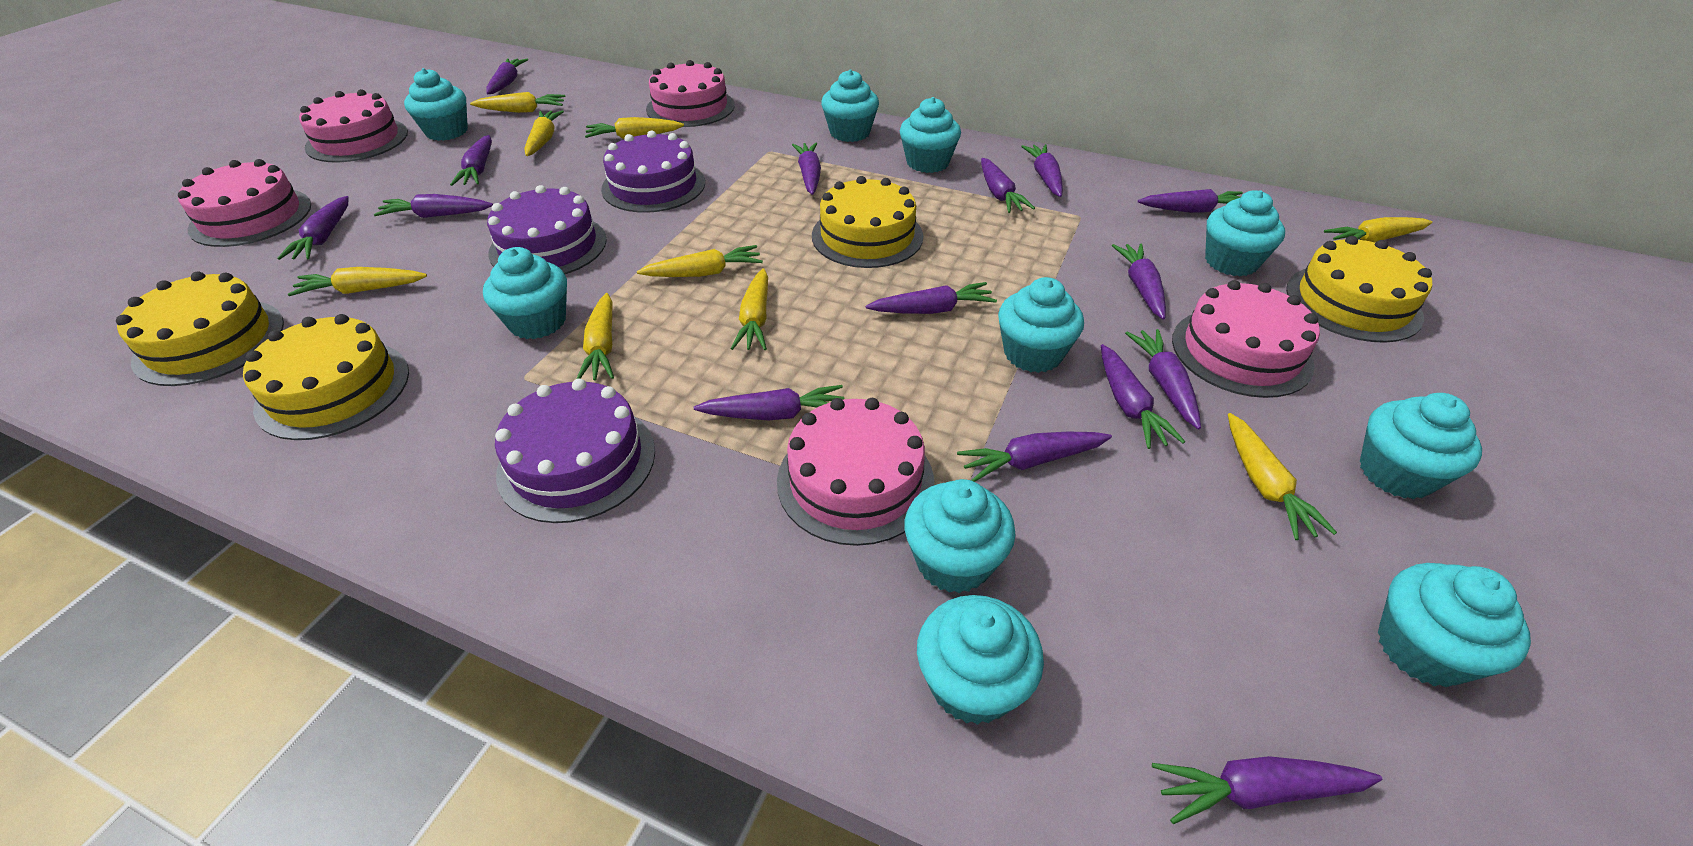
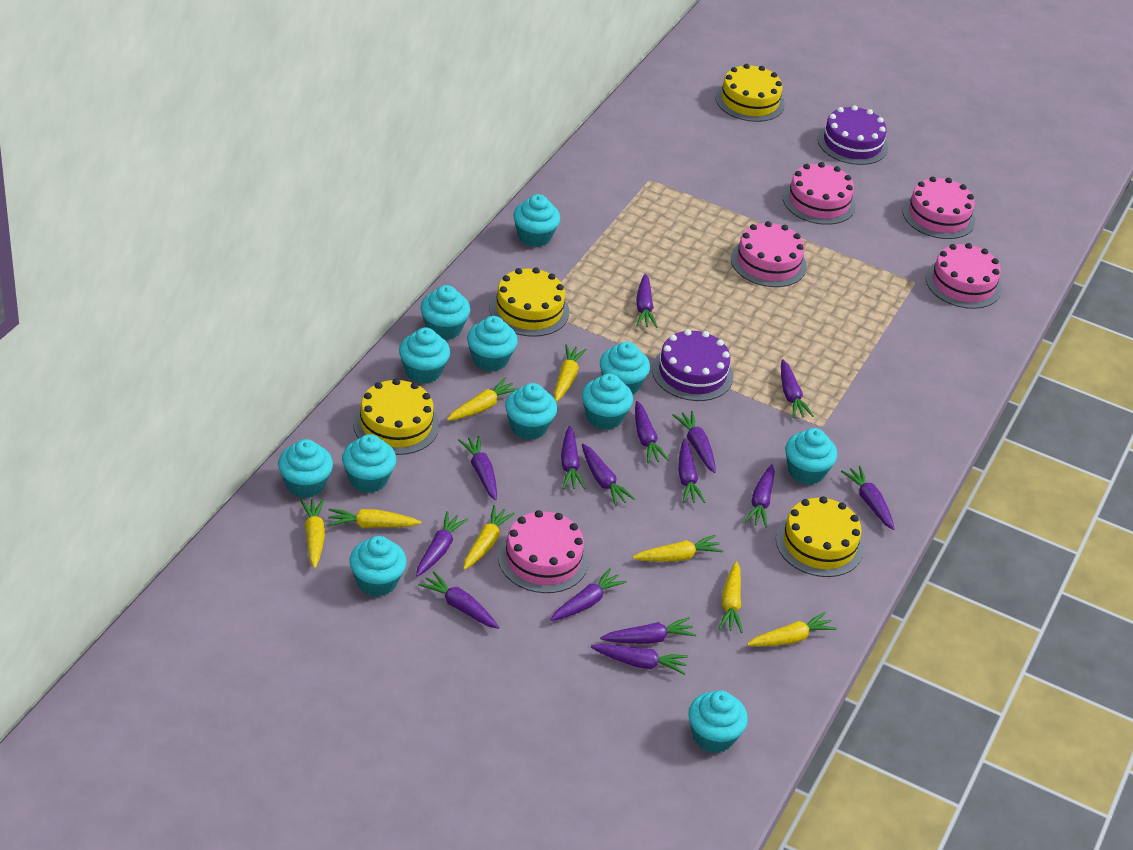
purple cake: 3 -> 2
turquoise cupcake: 10 -> 12
yellow carrot: 9 -> 8

